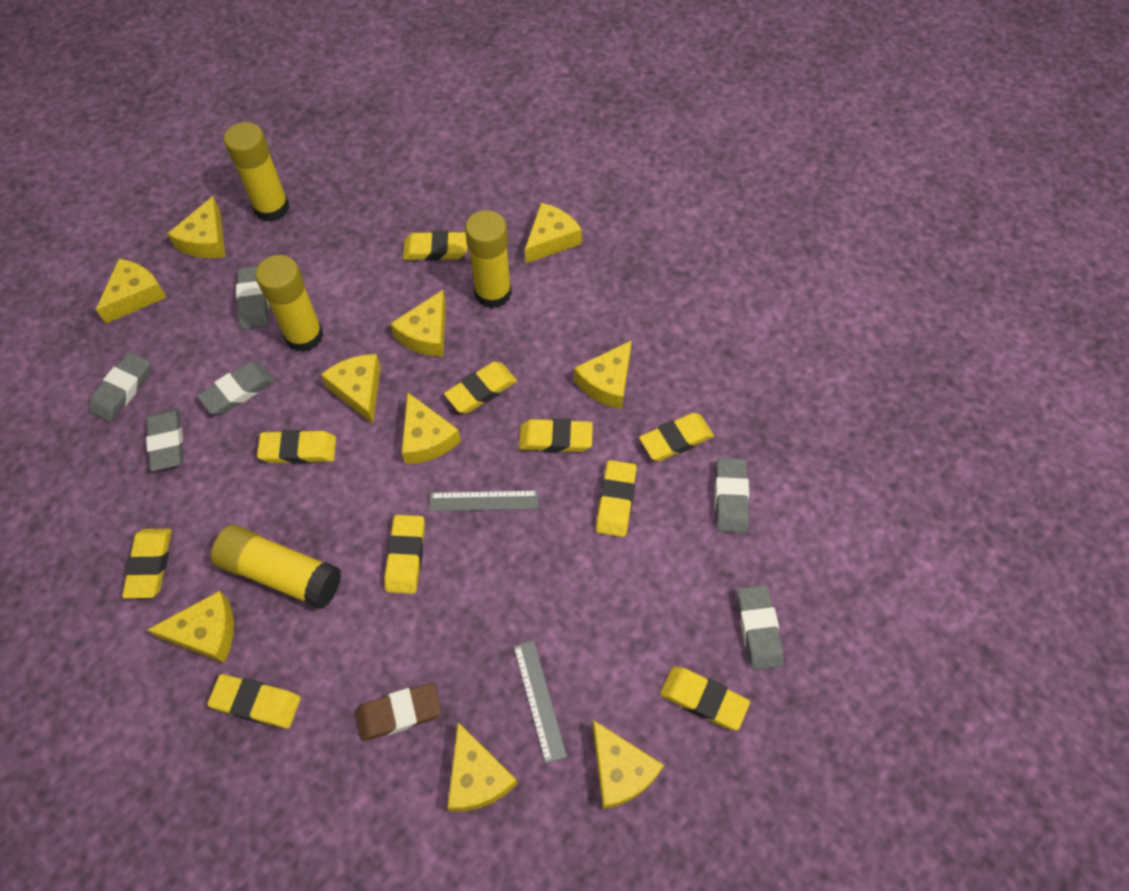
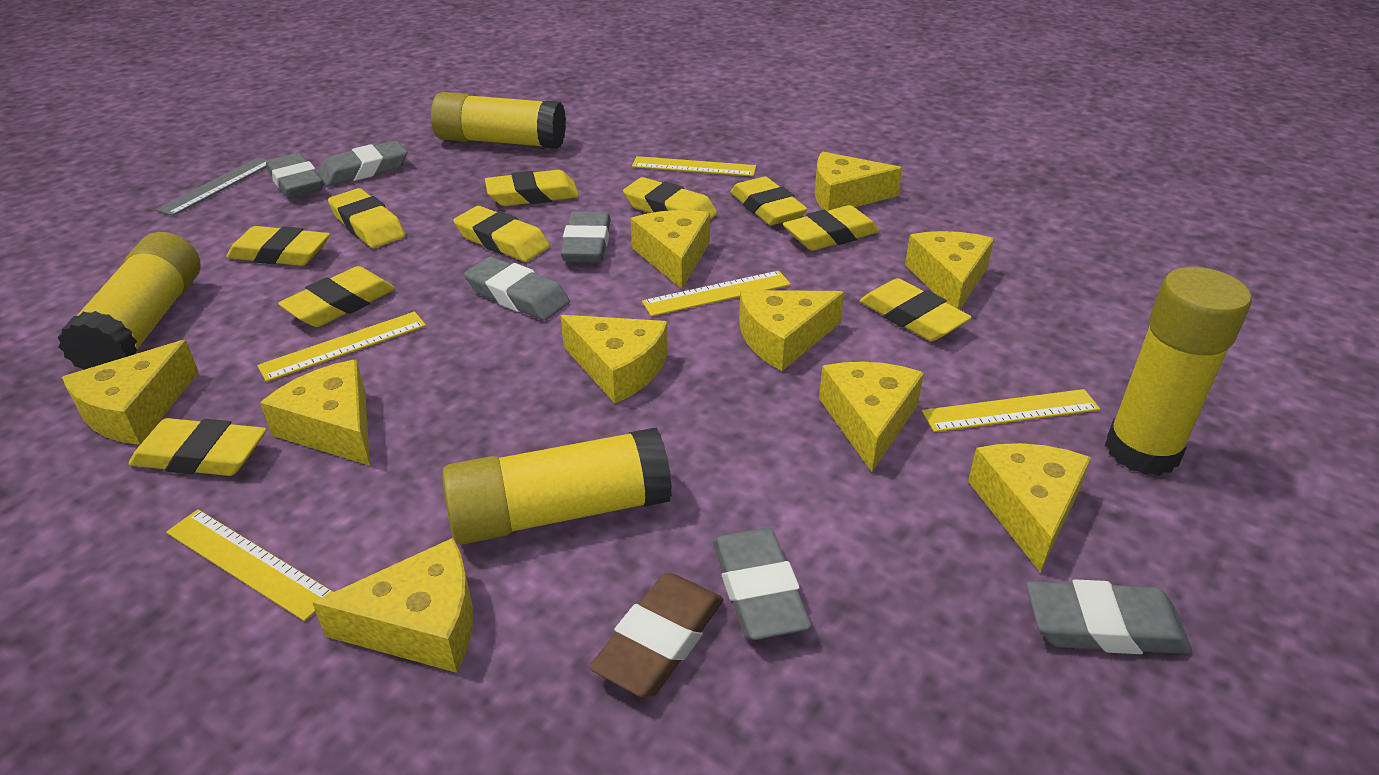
grey ruler: 2 -> 1
yellow ruler: 0 -> 5

